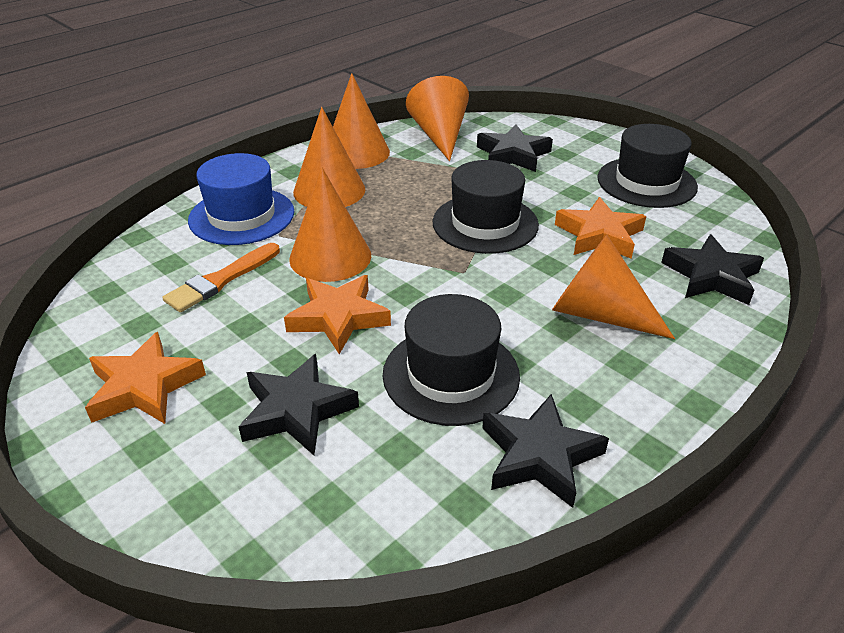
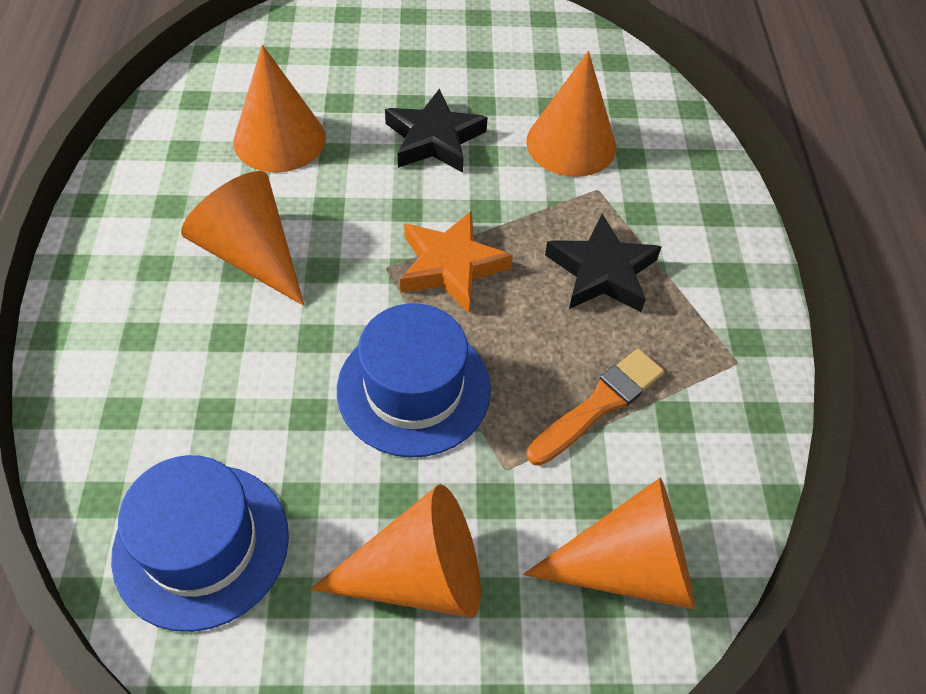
black hat: 3 -> 0
black star: 4 -> 2
blue hat: 1 -> 2
orange star: 3 -> 1

